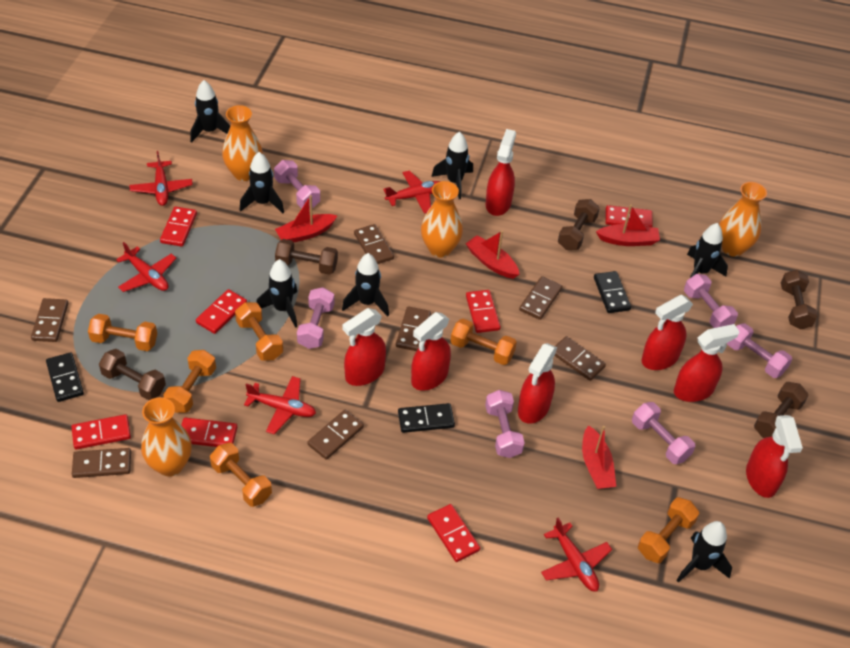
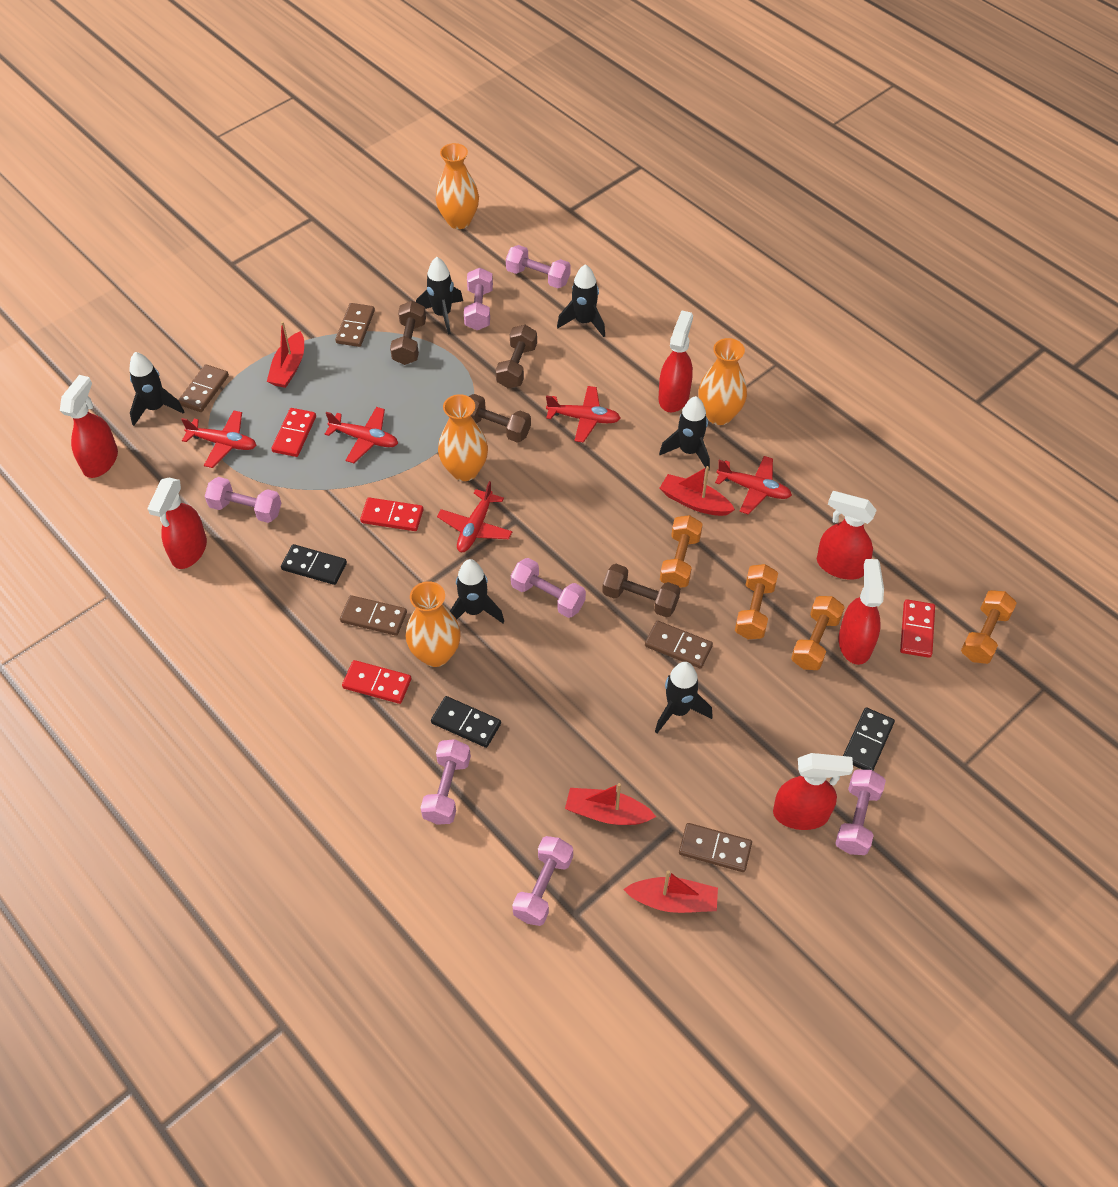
black rocket: 7 -> 6
brown domino: 7 -> 5
brown dumbbell: 5 -> 4
orange dumbbell: 6 -> 4
pink dumbbell: 6 -> 7
red domino: 7 -> 4
red spray bottle: 7 -> 6

